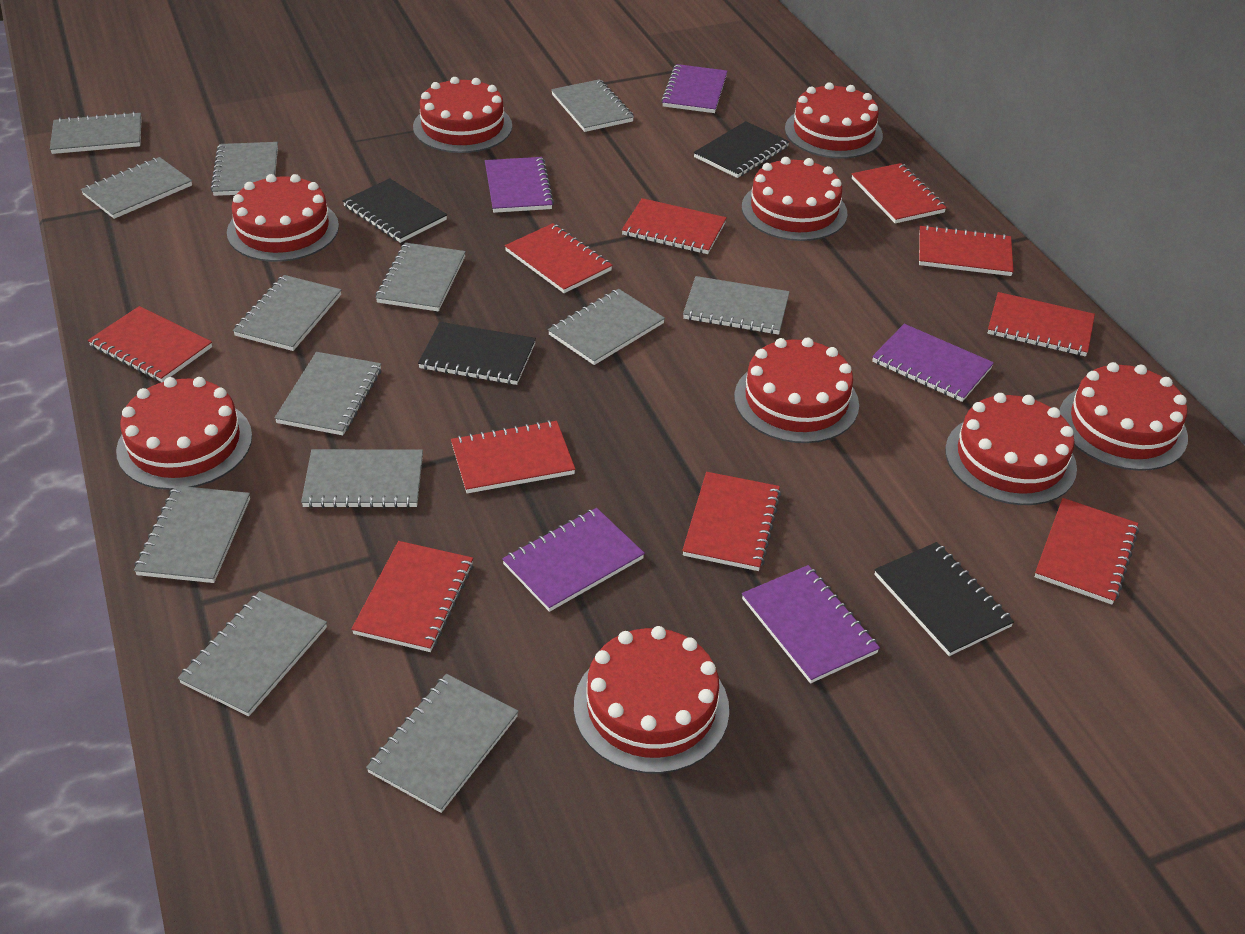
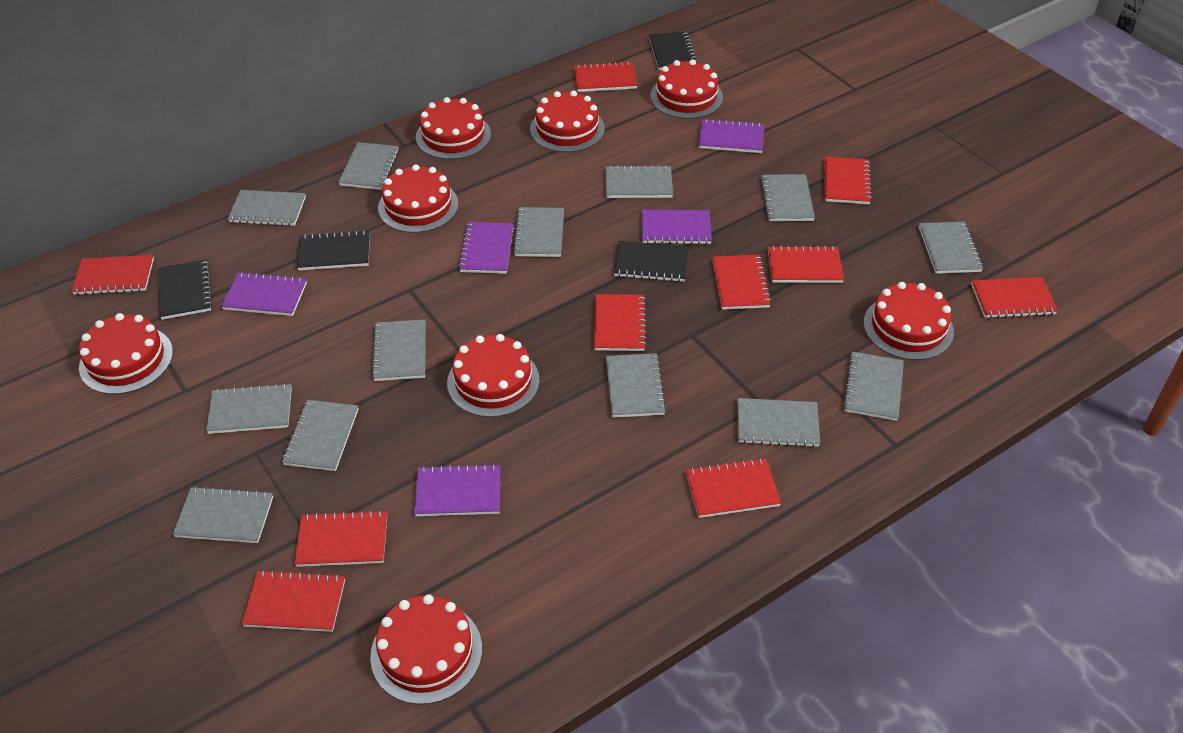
red cake: 9 -> 8

